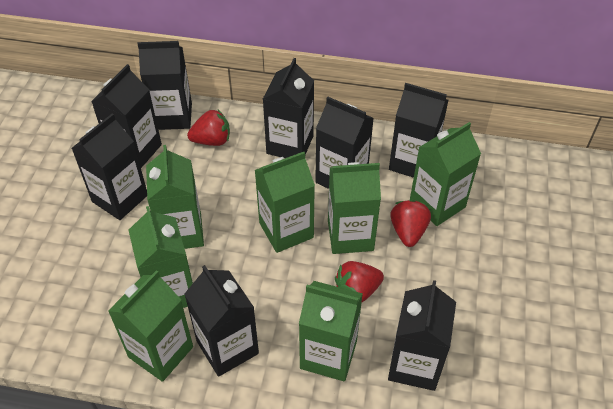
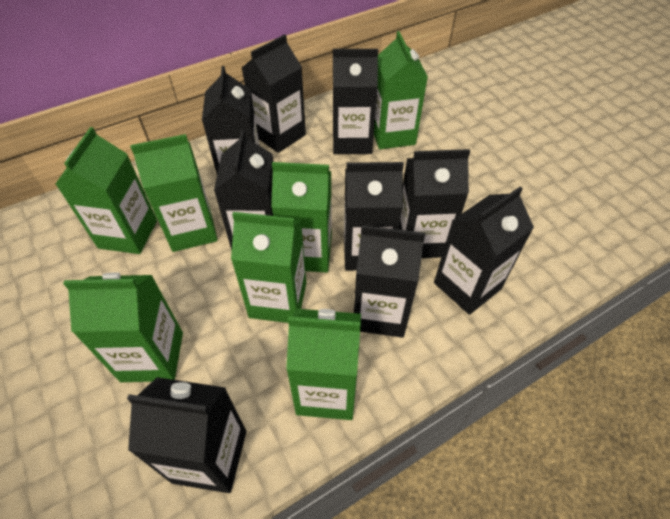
black carton: 8 -> 9
red strawberry: 3 -> 0

